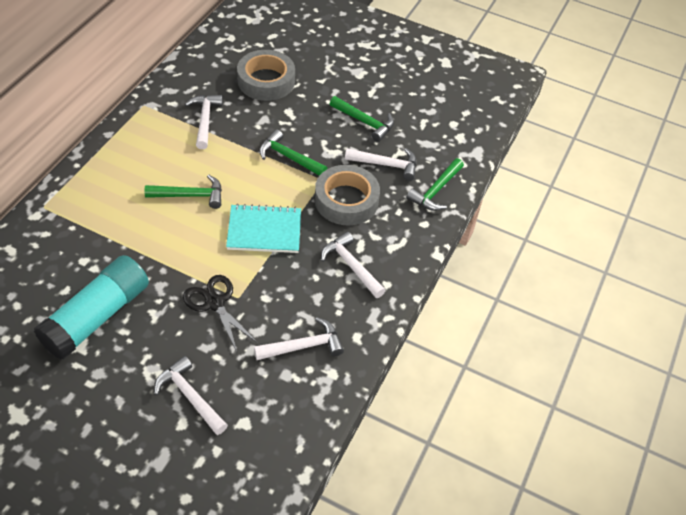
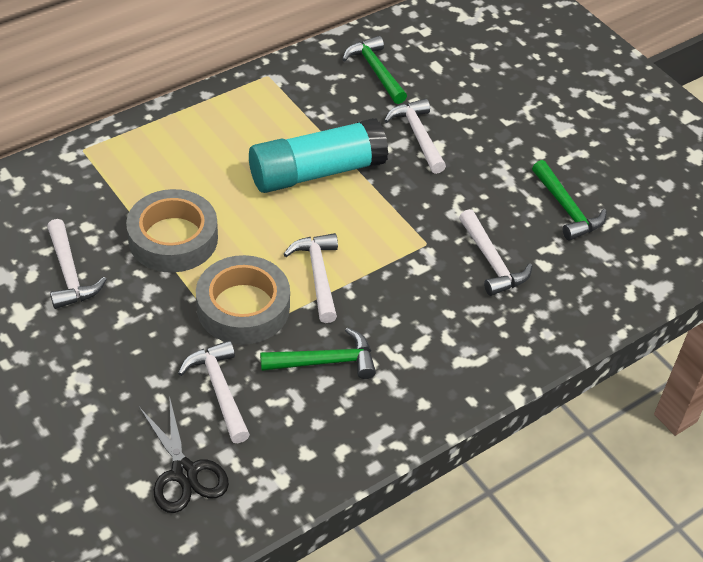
green hammer: 4 -> 3
turquoise notebook: 1 -> 0

